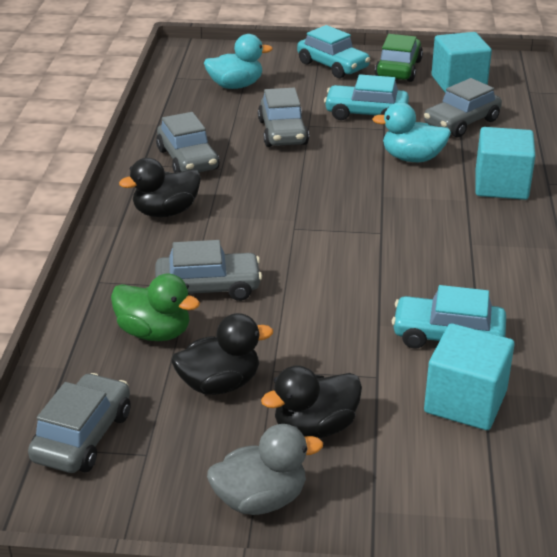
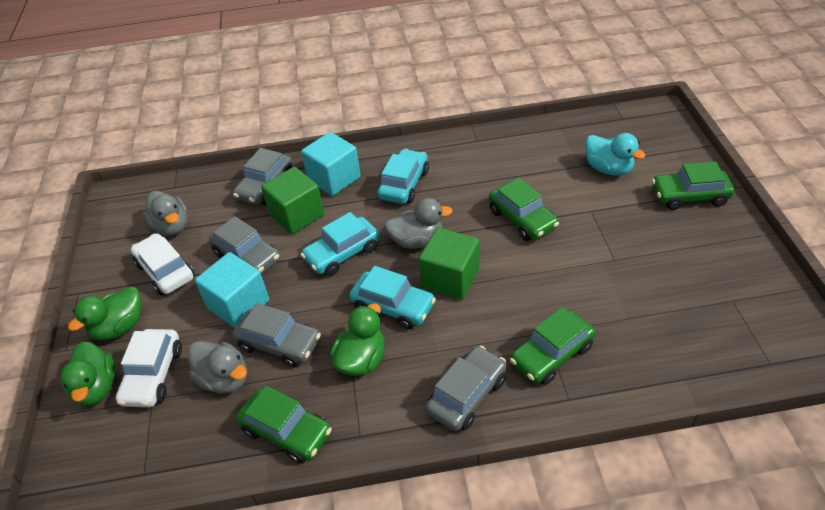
black duck: 3 -> 0
green car: 1 -> 4
green cube: 0 -> 2
green duck: 1 -> 3
grey car: 5 -> 4
grey duck: 1 -> 3
turquoise cube: 3 -> 2
turquoise duck: 2 -> 1
white car: 0 -> 2

